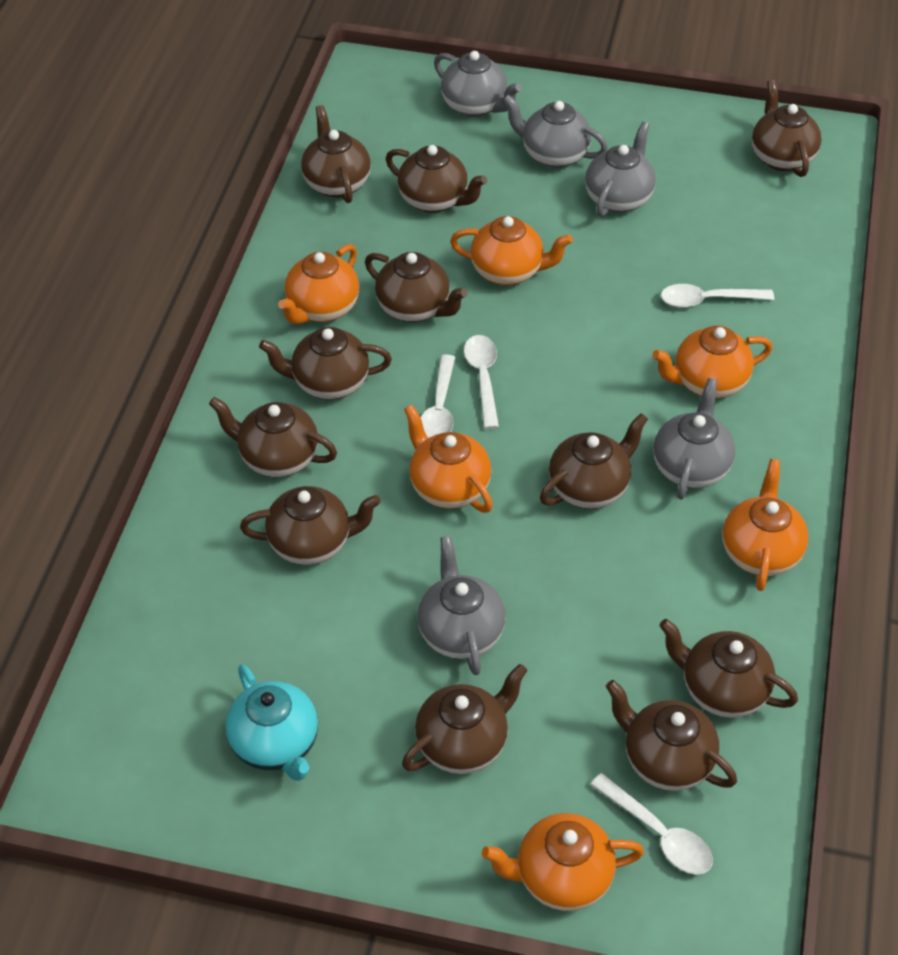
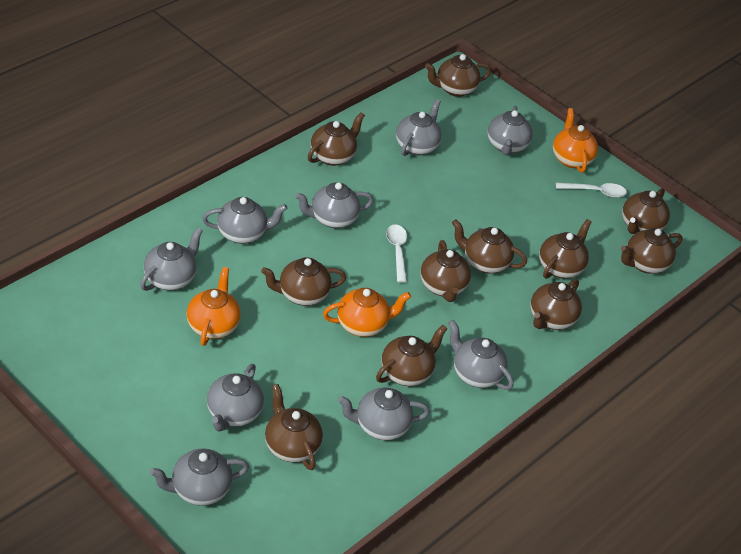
grey teapot: 5 -> 9
orange teapot: 6 -> 3
turquoise teapot: 1 -> 0
white spoon: 4 -> 2

